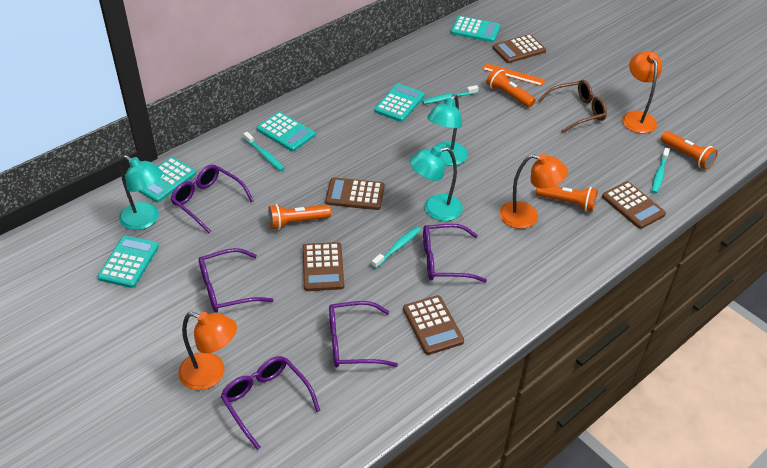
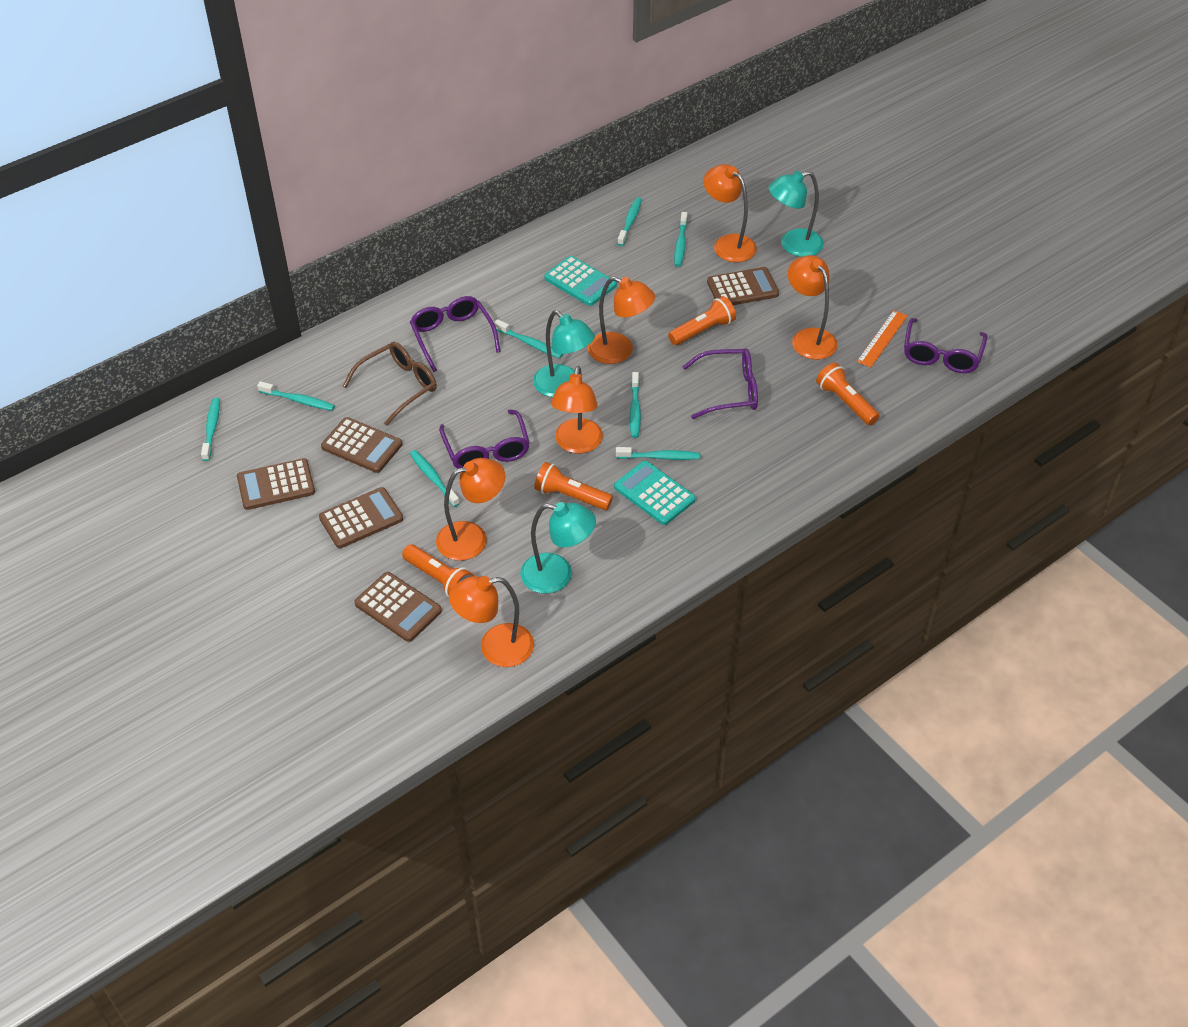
orange lamp: 3 -> 6
purple glasses: 5 -> 4
turquoise calculator: 5 -> 2
turquoise toothbrush: 4 -> 8

